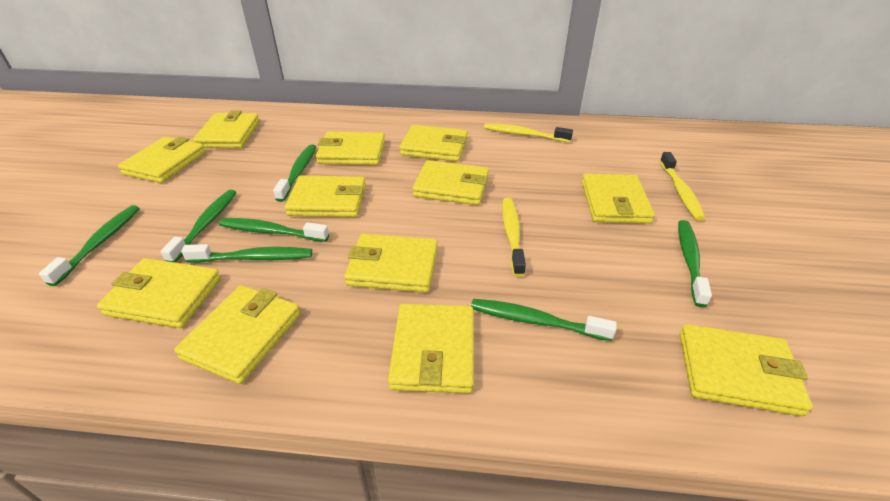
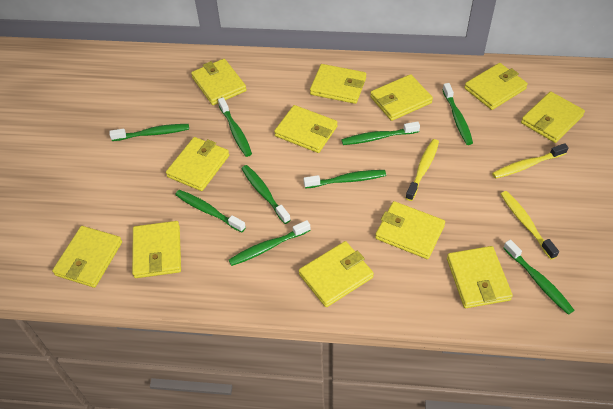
green toothbrush: 7 -> 9

